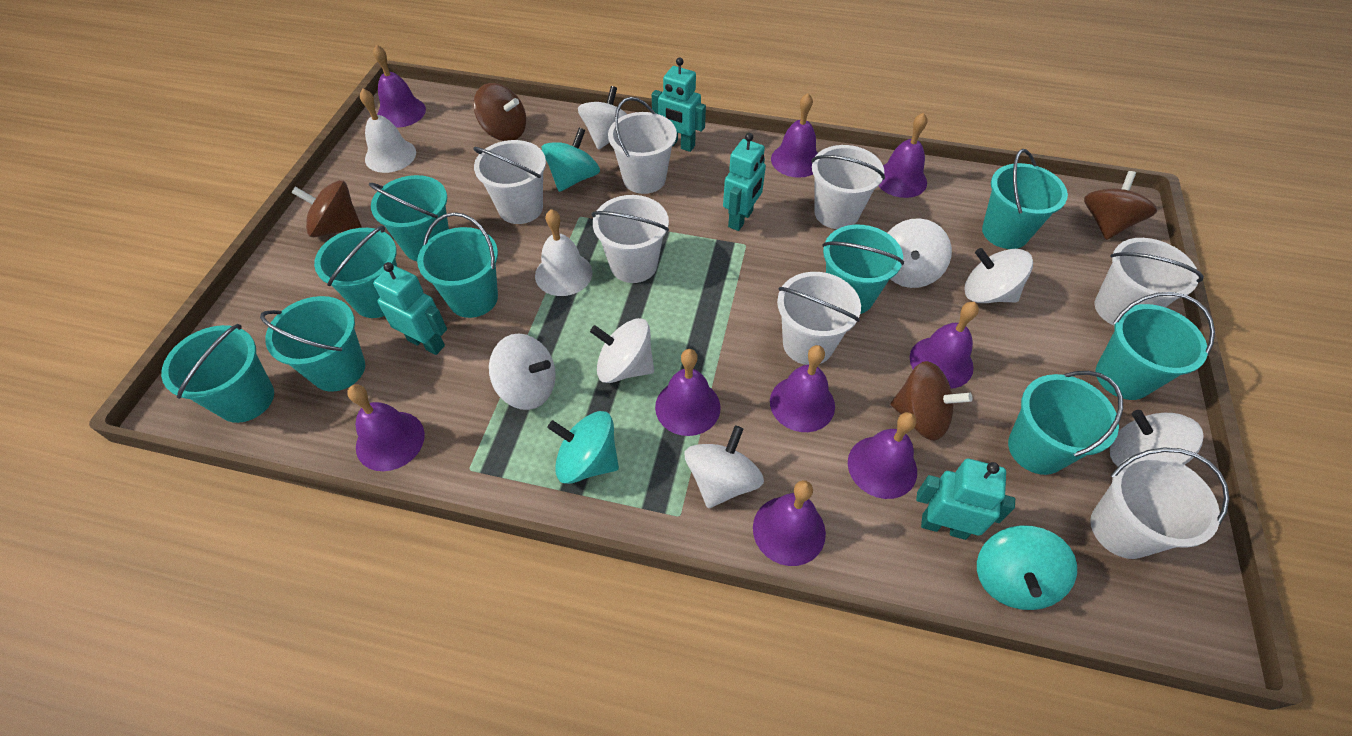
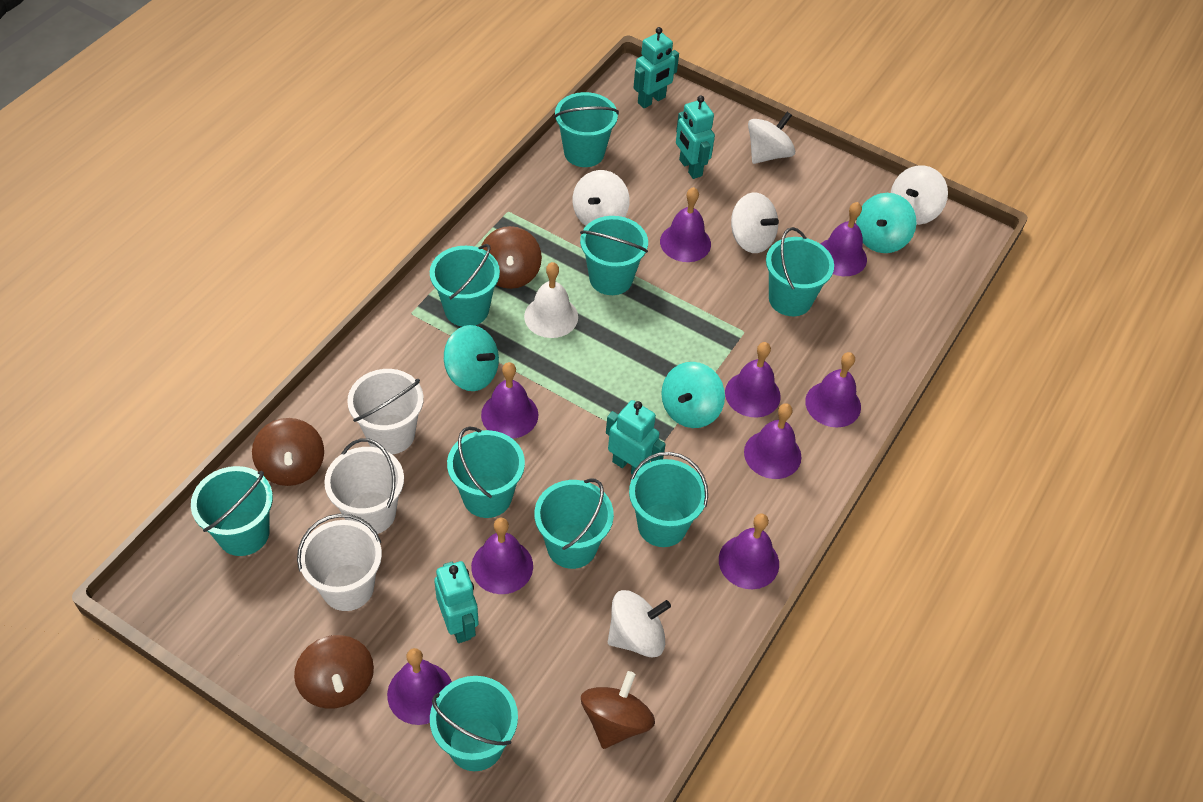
white bell: 2 -> 1
white bucket: 7 -> 3
white spinning top: 7 -> 5

